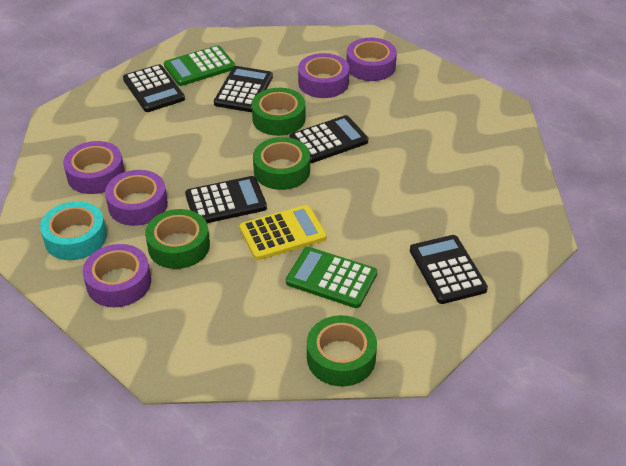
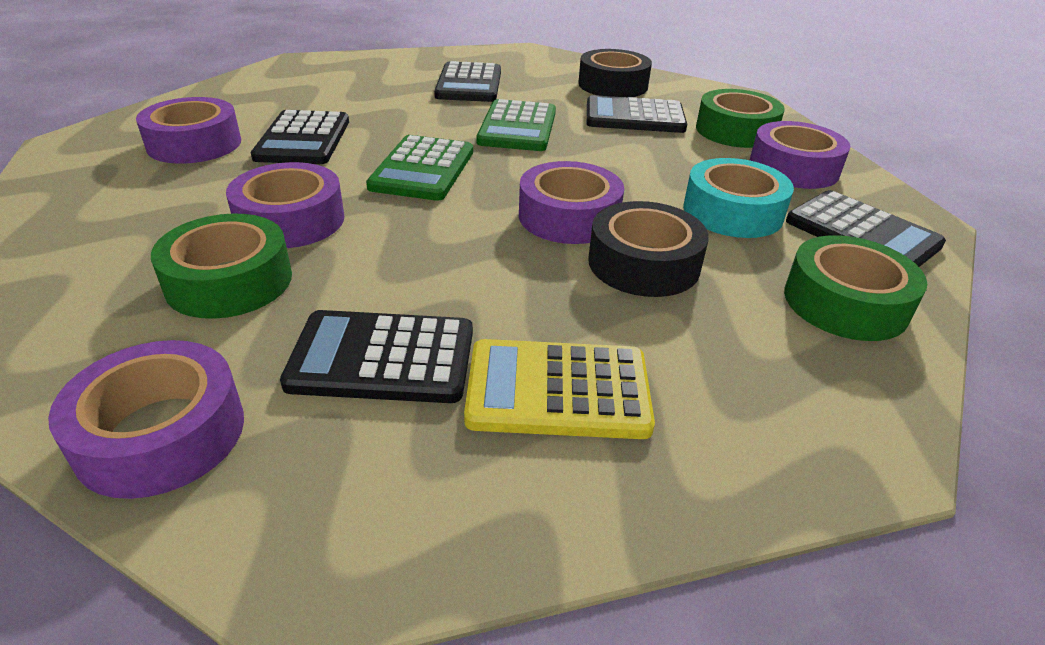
black tape: 0 -> 2
green tape: 4 -> 3

